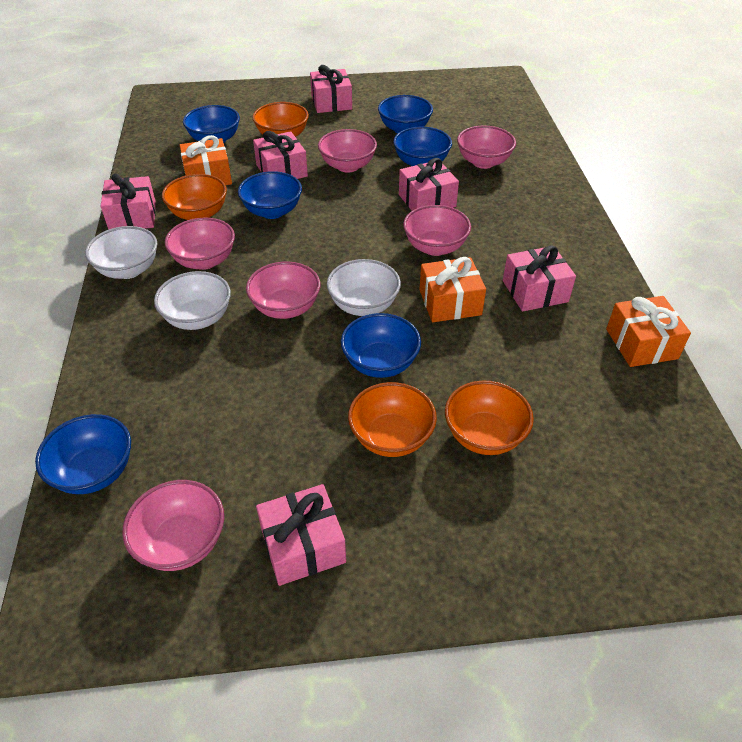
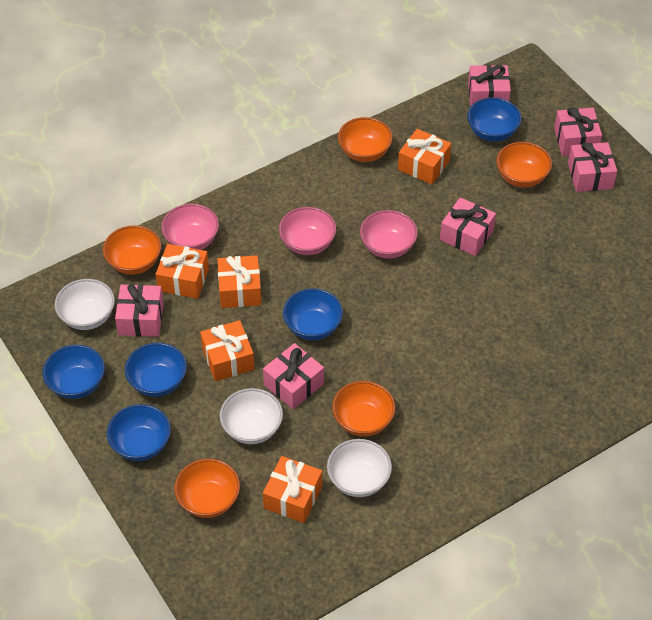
blue bowl: 6 -> 5
orange bowl: 4 -> 5
orange gift: 3 -> 5
pink bowl: 6 -> 3

